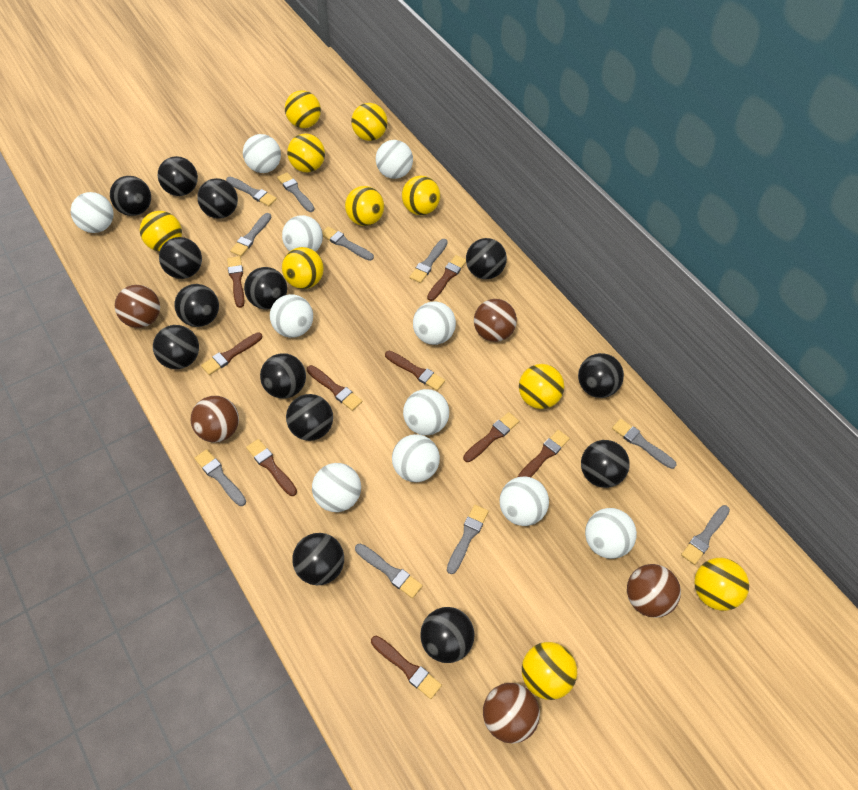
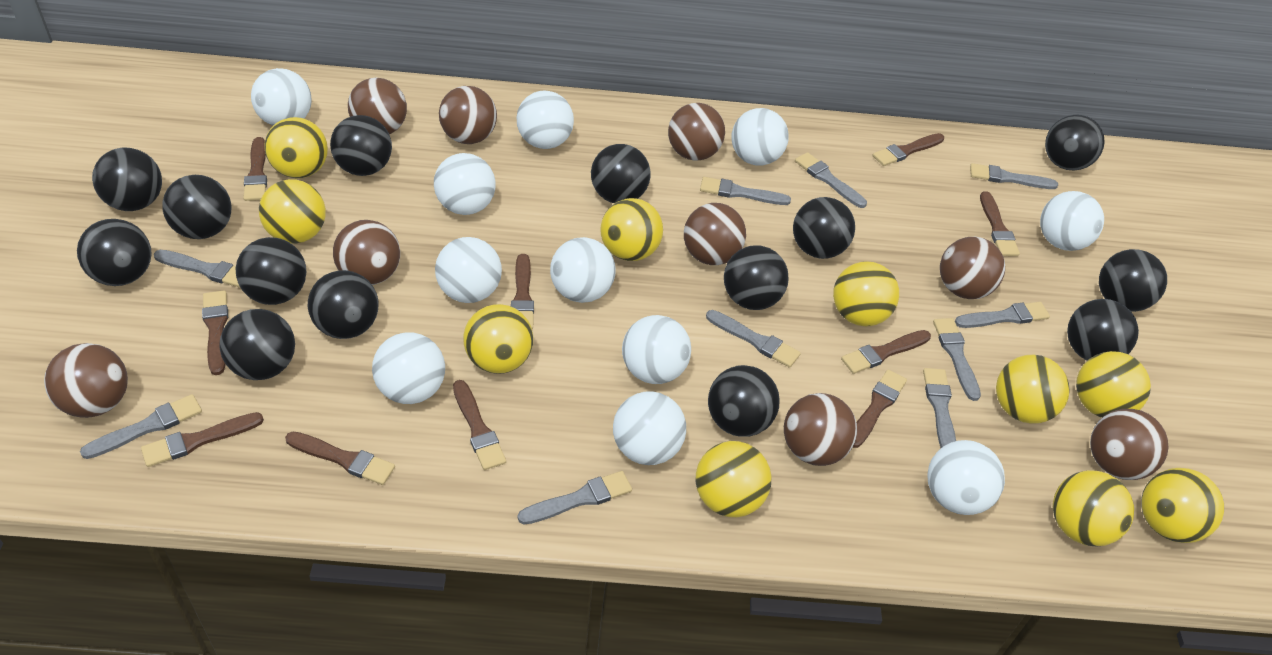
brown ball: 5 -> 9
brown brush: 9 -> 10

